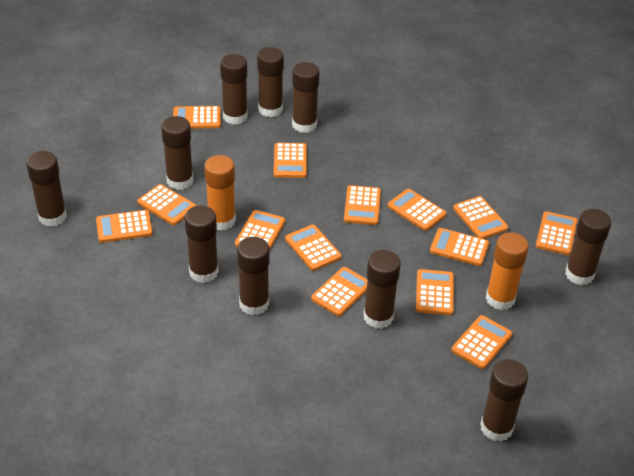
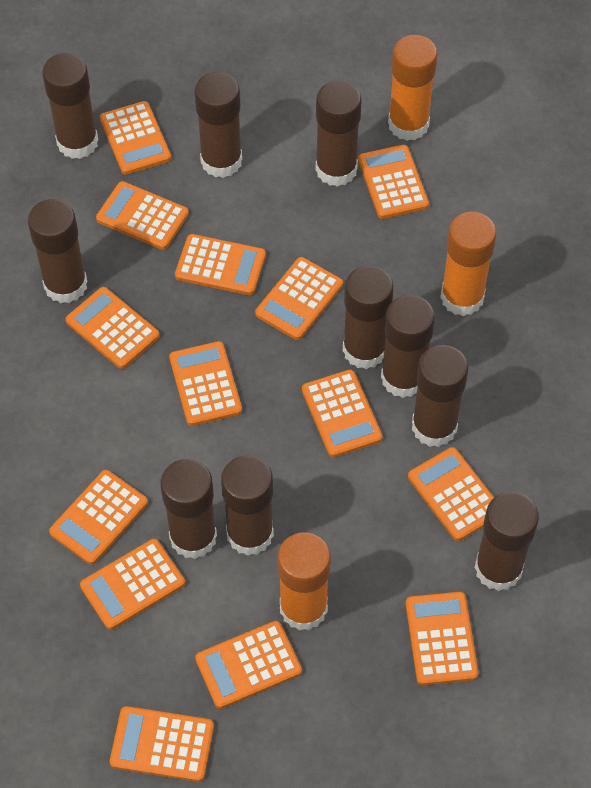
orange glue stick: 2 -> 3

